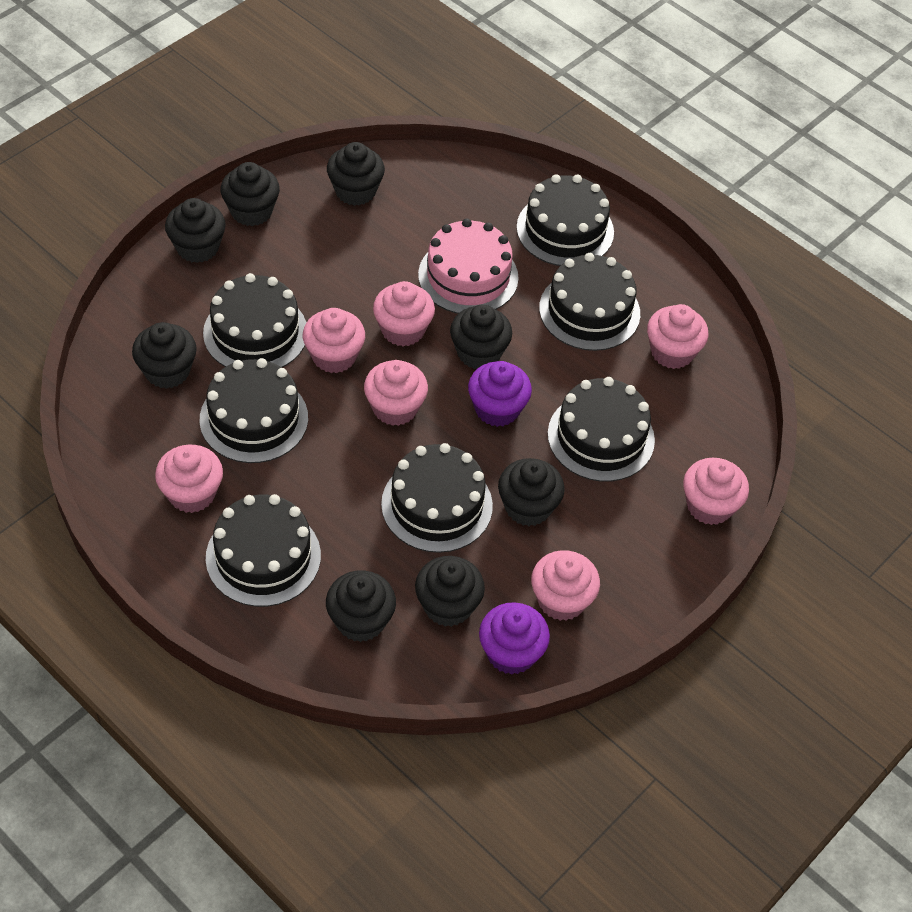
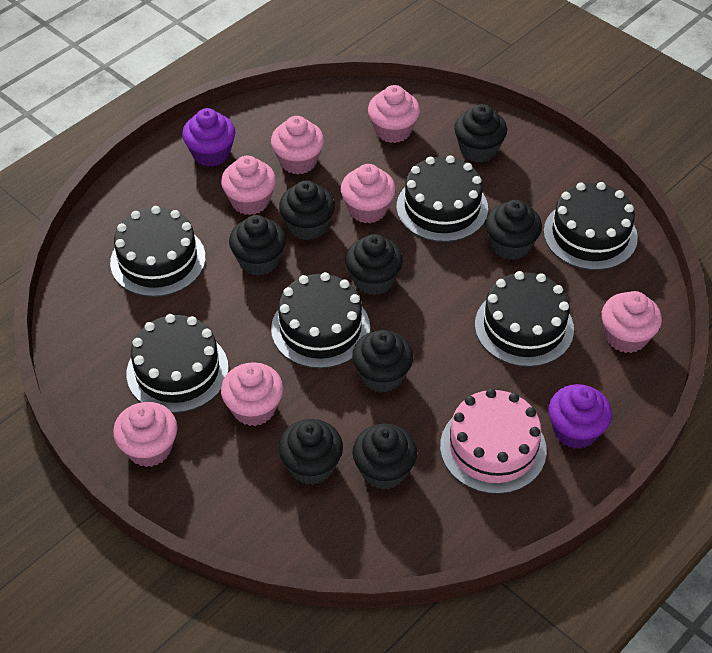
black cake: 7 -> 6

